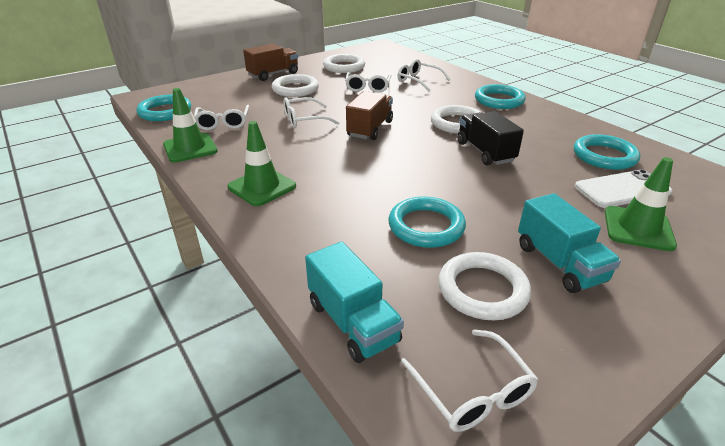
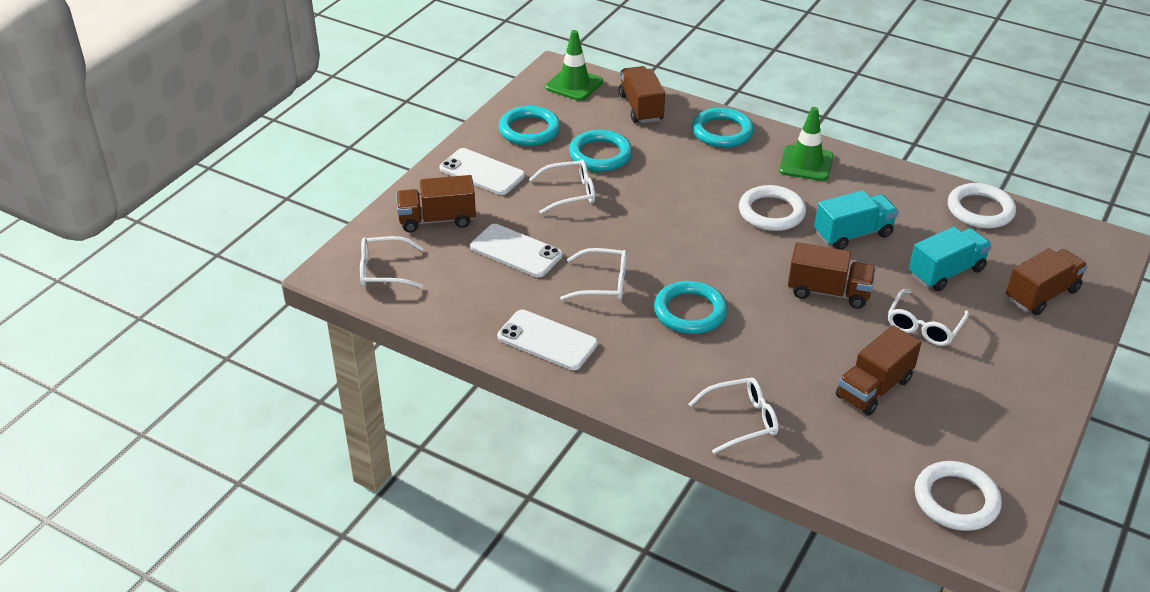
black truck: 1 -> 0
brown truck: 2 -> 5
green traffic cone: 3 -> 2
white phone: 1 -> 3
white ring: 4 -> 3

